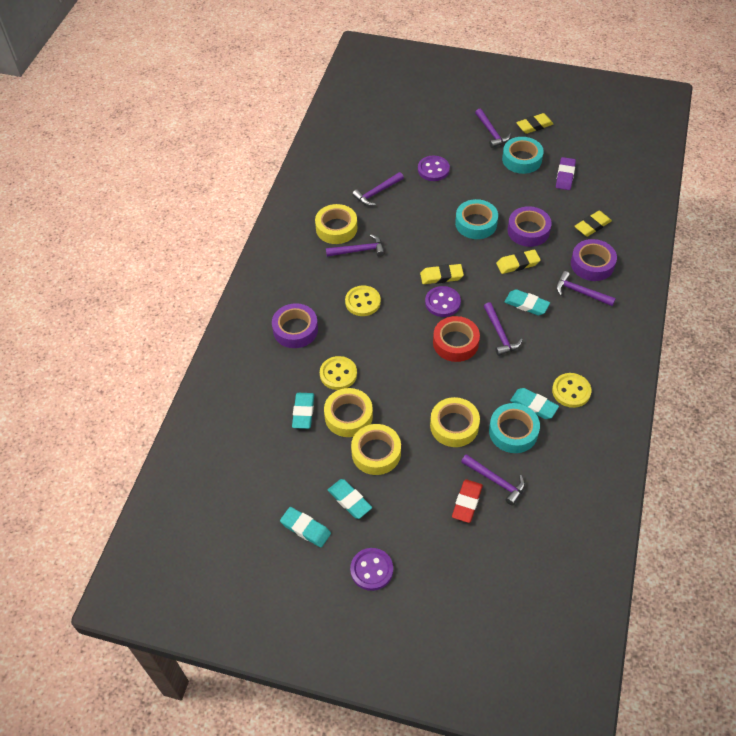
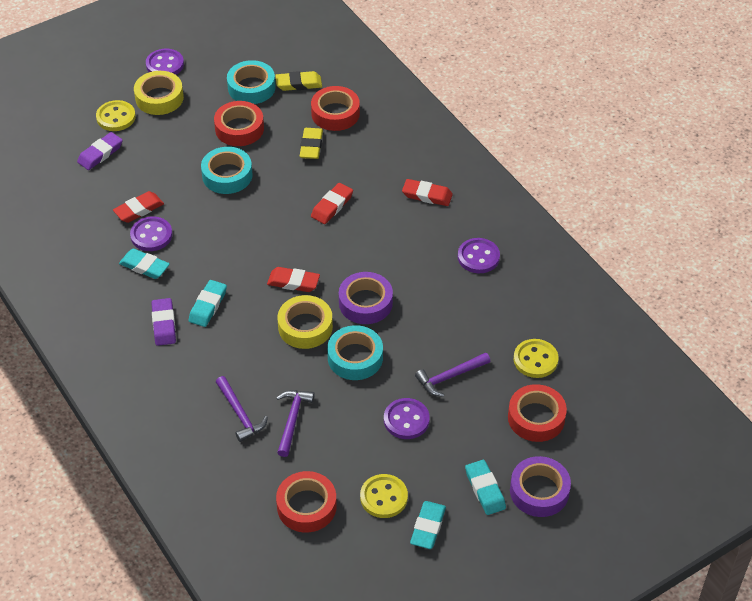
purple button: 3 -> 4
purple eraser: 1 -> 2
purple hammer: 6 -> 3
purple tape: 3 -> 2
red eraser: 1 -> 4
red tape: 1 -> 4
turquoise eraser: 5 -> 4
yellow eraser: 4 -> 2
yellow tape: 4 -> 2

